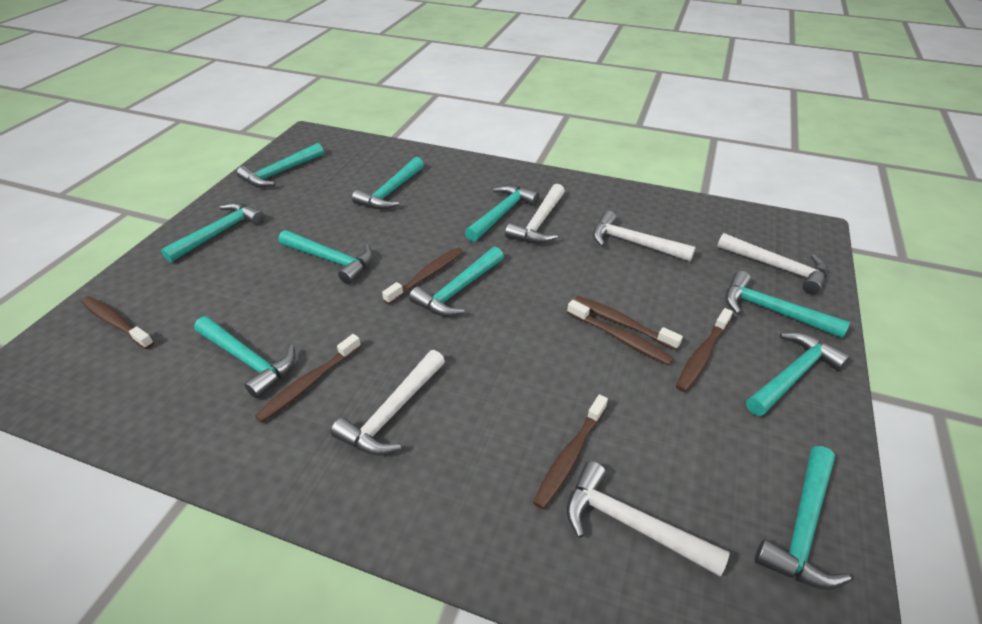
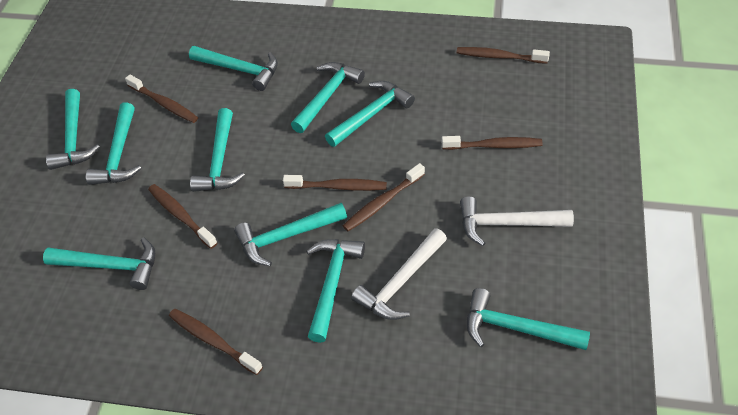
white hammer: 5 -> 2

